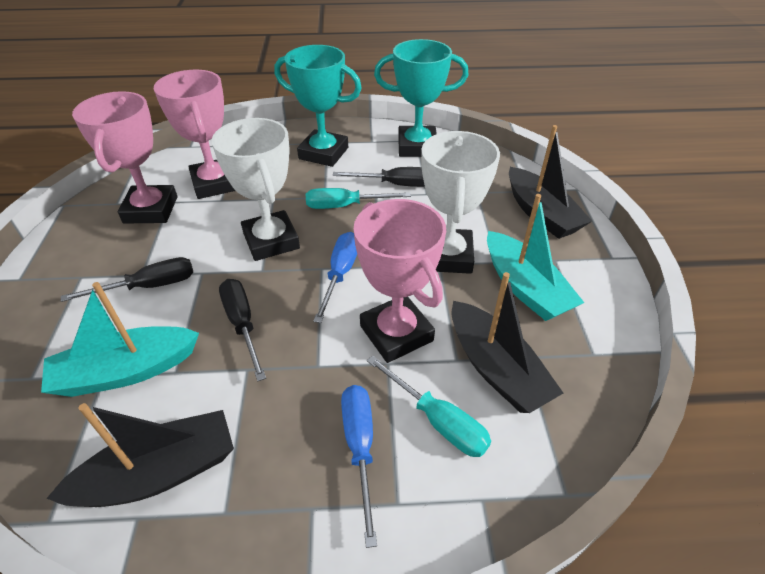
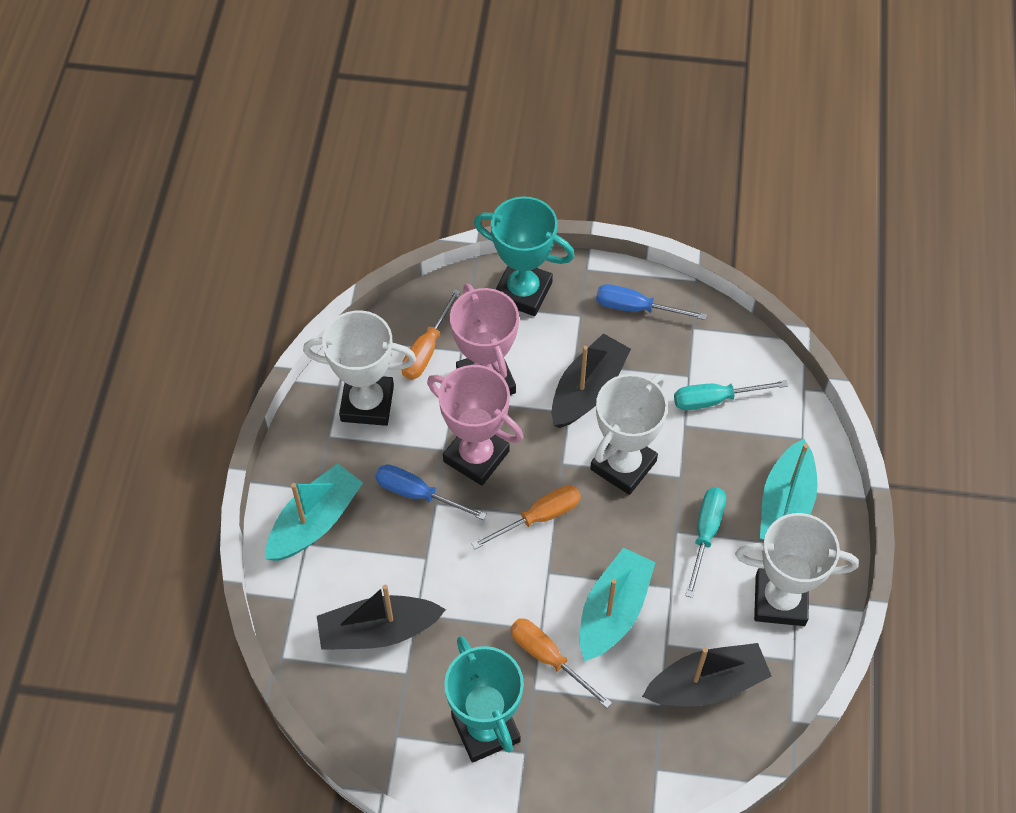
black screwdriver: 3 -> 0
orange screwdriver: 0 -> 3
pink trophy: 3 -> 2
turquoise boat: 2 -> 3
white trophy: 2 -> 3

